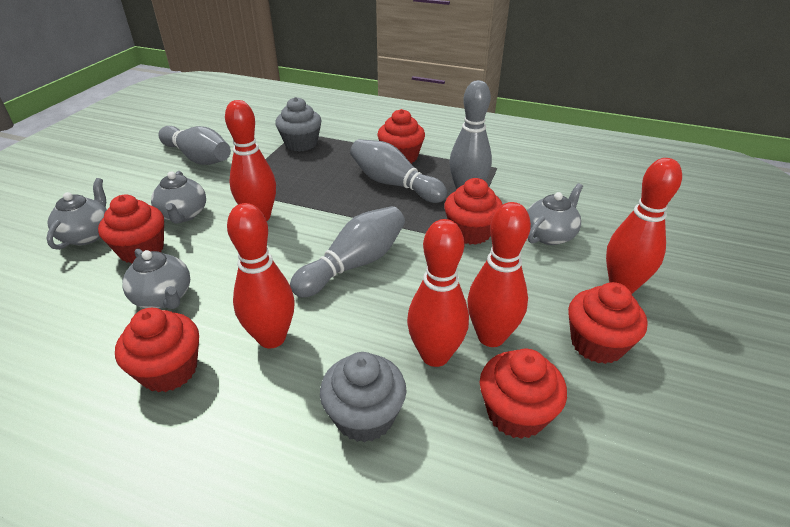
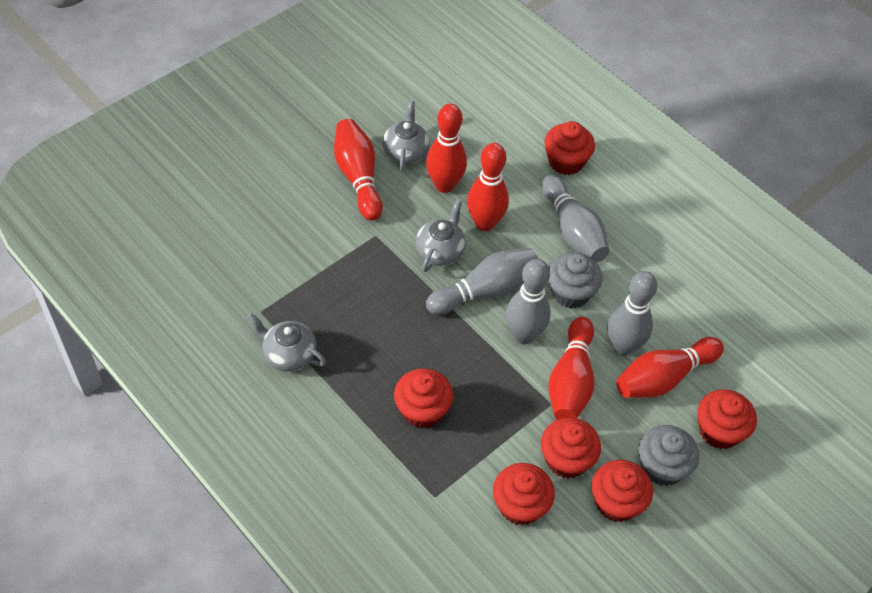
grey teapot: 4 -> 3

